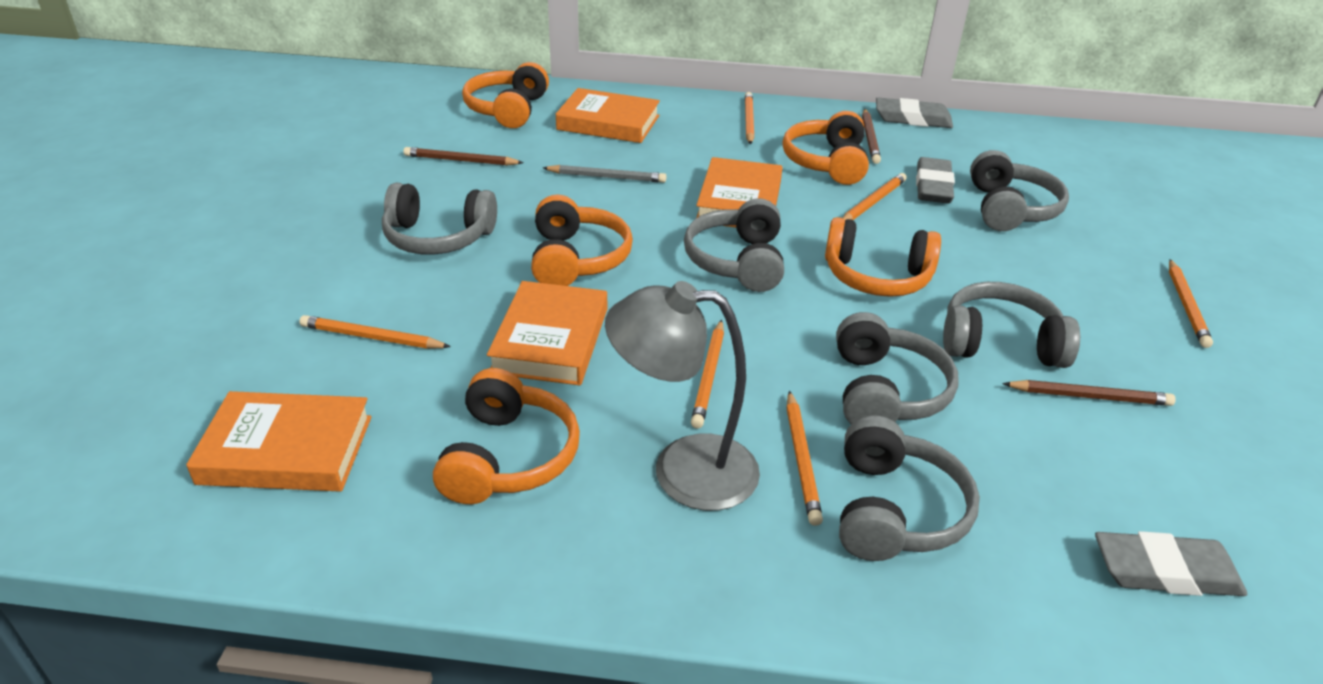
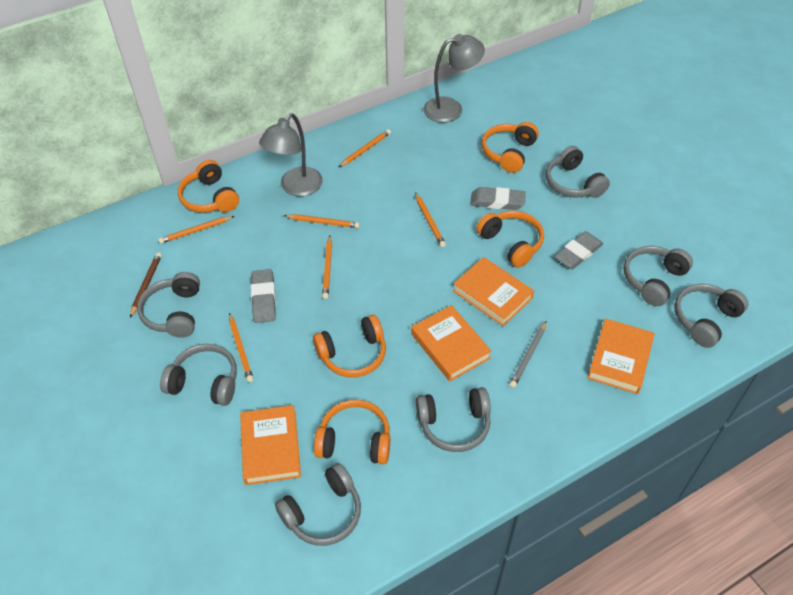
brown pencil: 3 -> 1
grey headphones: 6 -> 7
grey lamp: 1 -> 2

